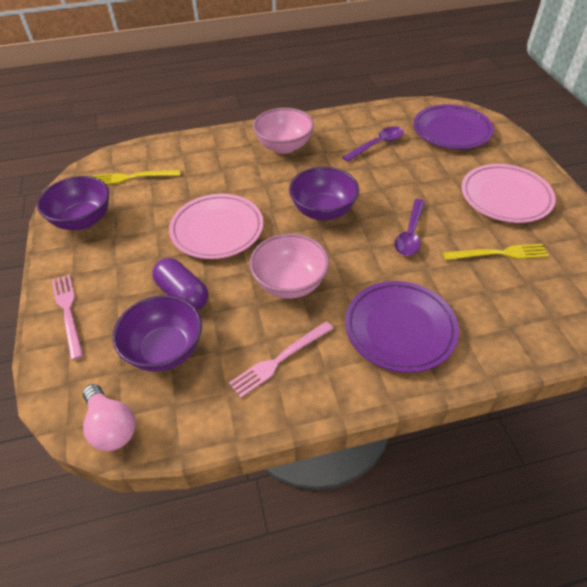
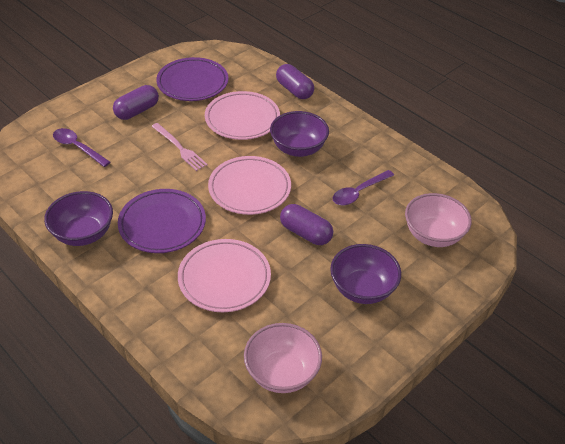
pink fork: 2 -> 1
pink light bulb: 1 -> 0
pink plate: 2 -> 3
purple capsule: 1 -> 3
yellow fork: 2 -> 0

